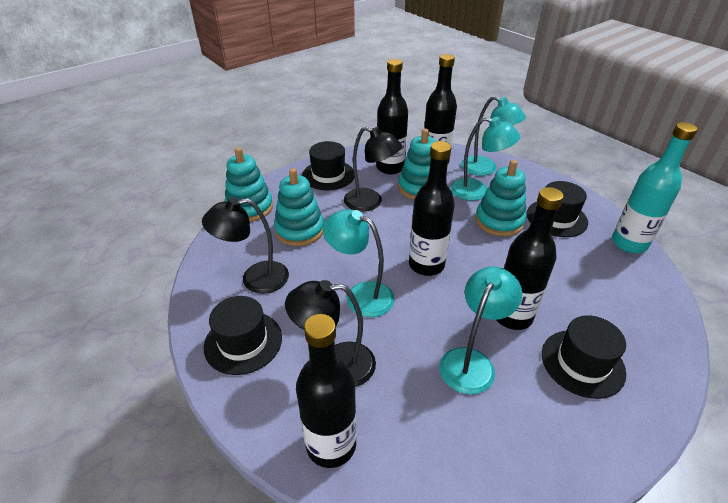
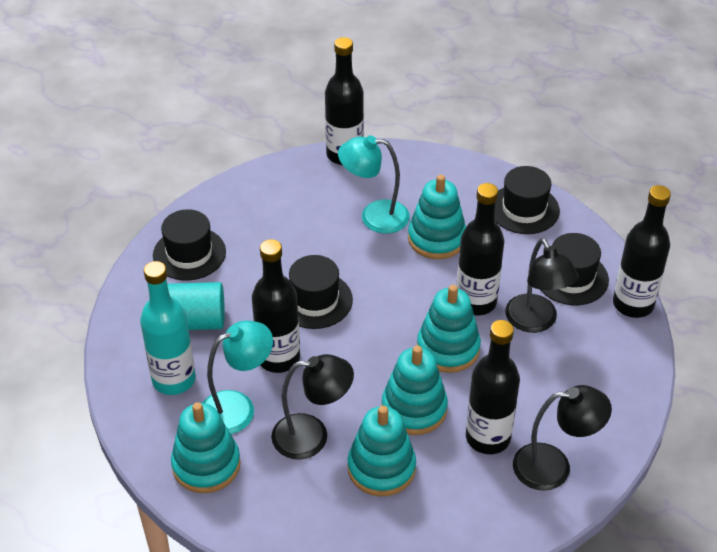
turquoise cylinder: 0 -> 1
turquoise lamp: 4 -> 2
turquoise stacking toy: 4 -> 5

